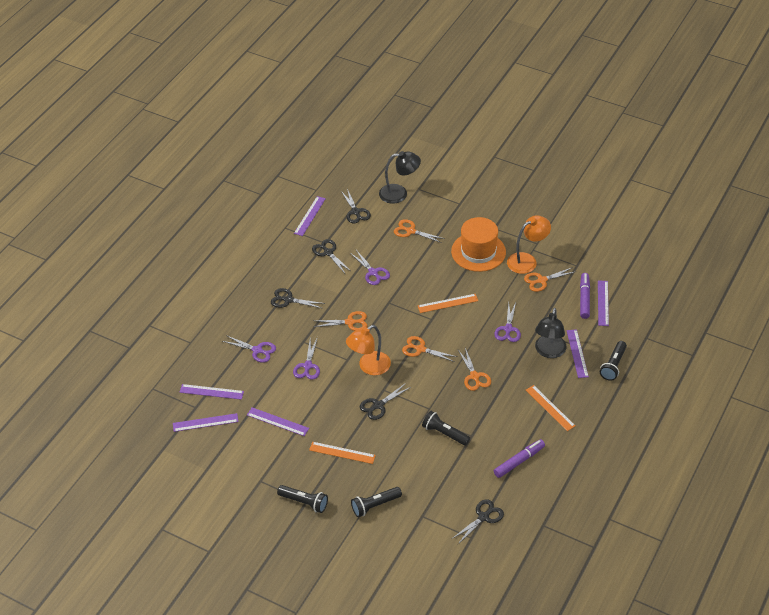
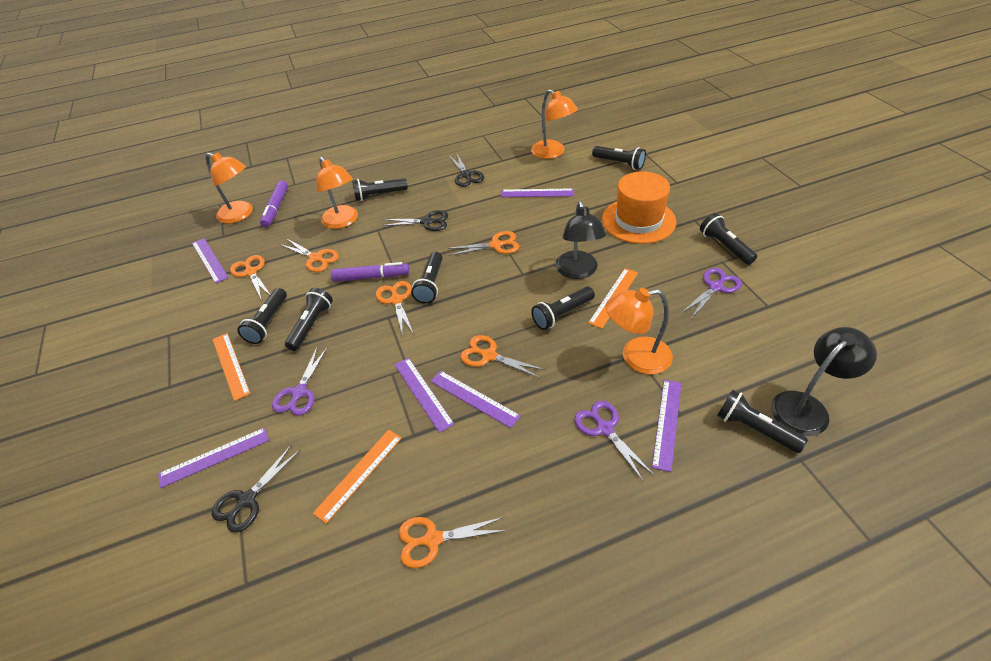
black flashlight: 4 -> 8
black scissors: 5 -> 3
orange lamp: 2 -> 4
orange scissors: 5 -> 6
purple scissors: 4 -> 3

